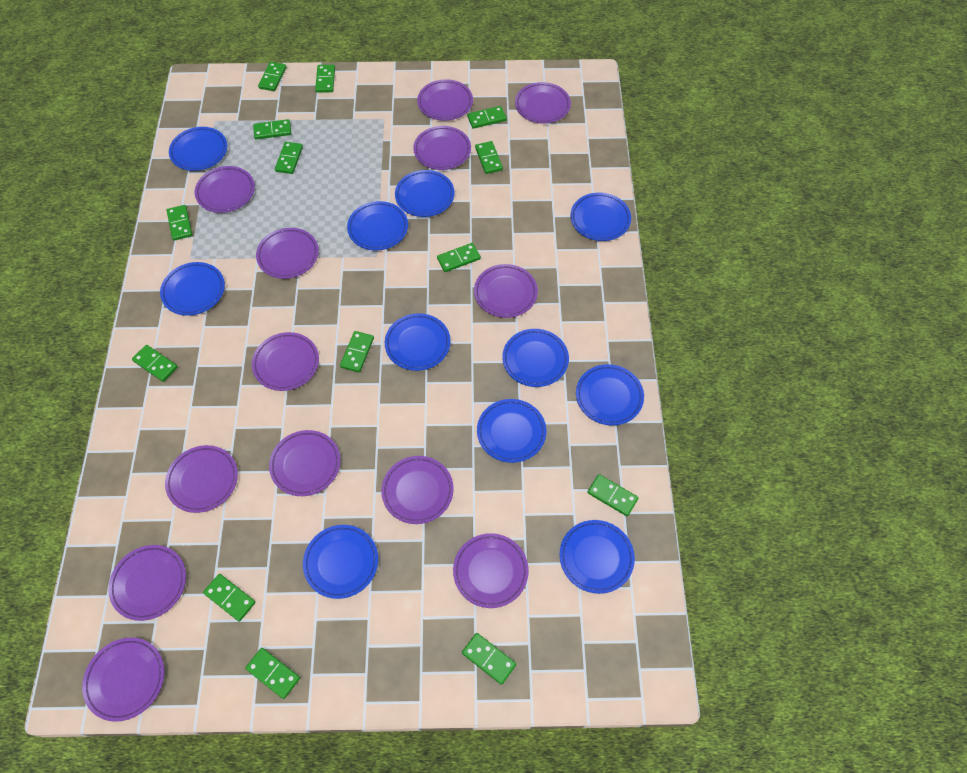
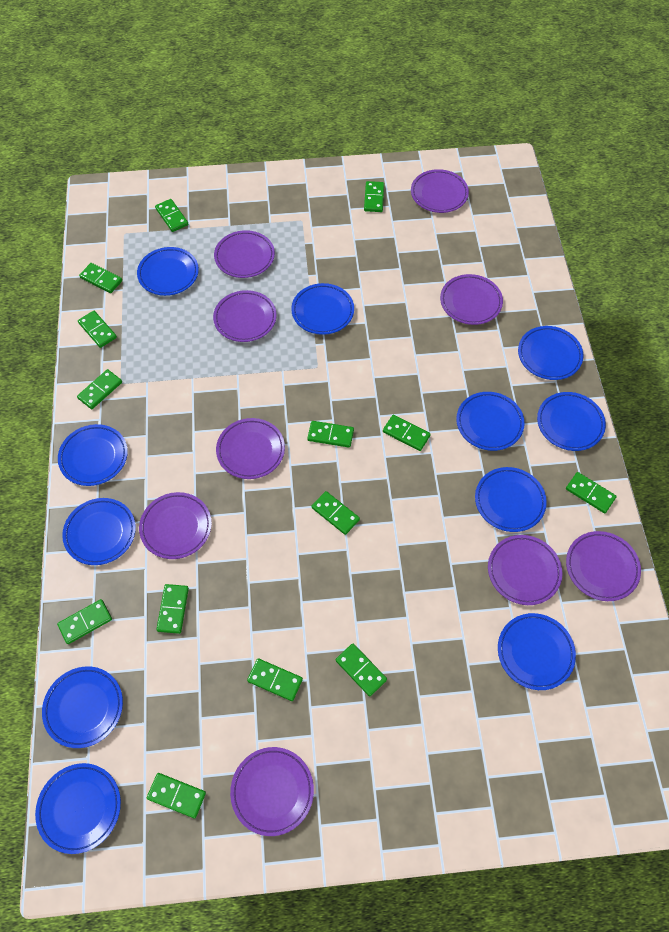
purple plate: 13 -> 9

